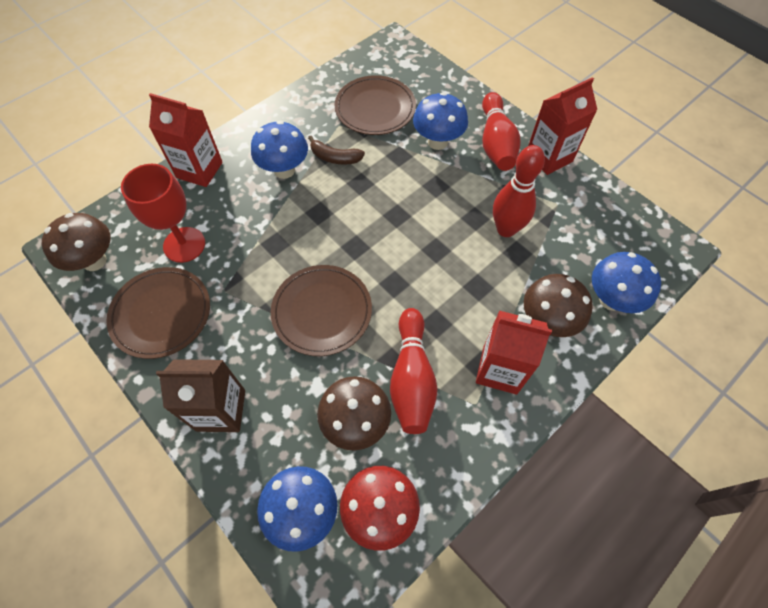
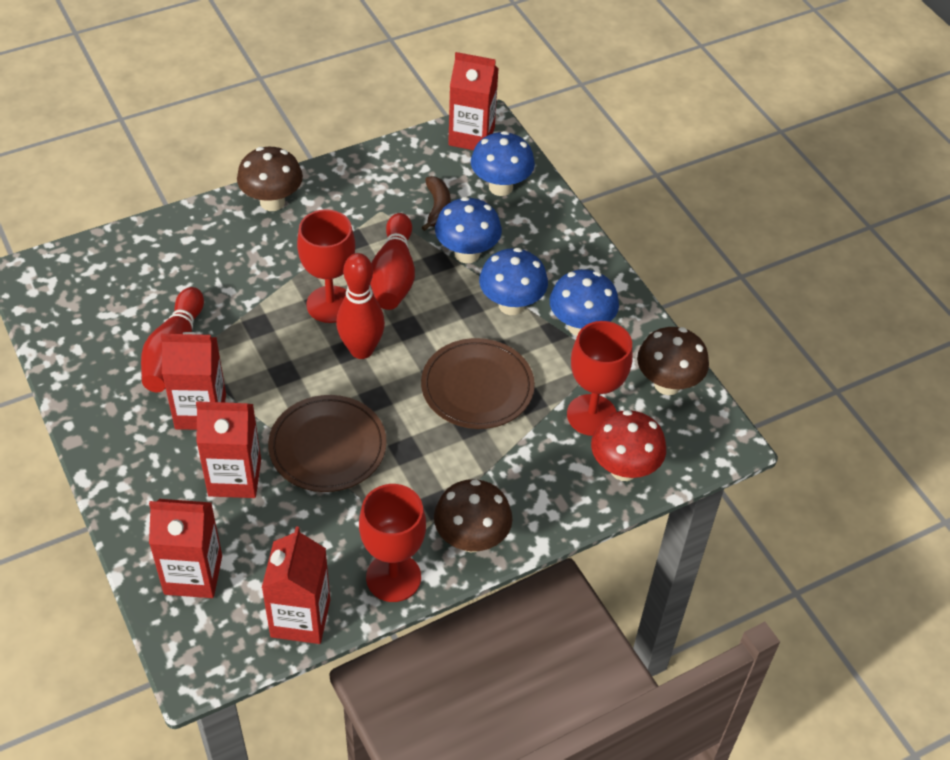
brown carton: 1 -> 0
brown plate: 3 -> 2
red carton: 3 -> 5
red goblet: 1 -> 3

